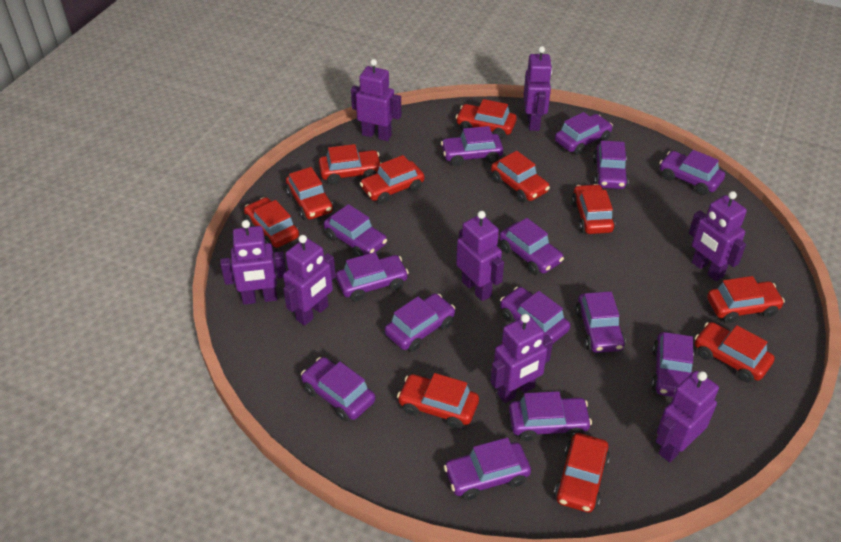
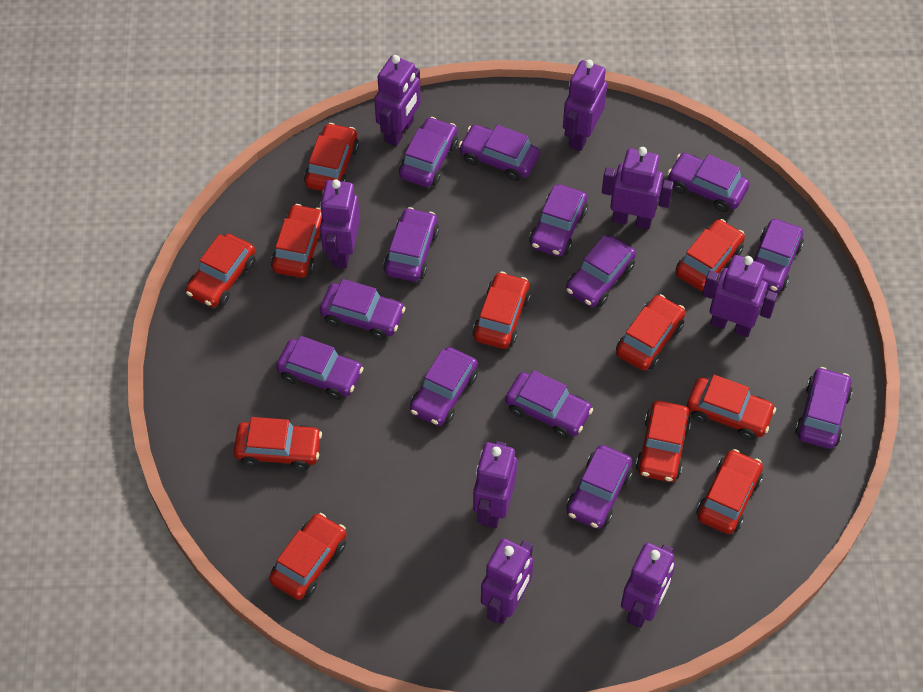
purple car: 14 -> 13

